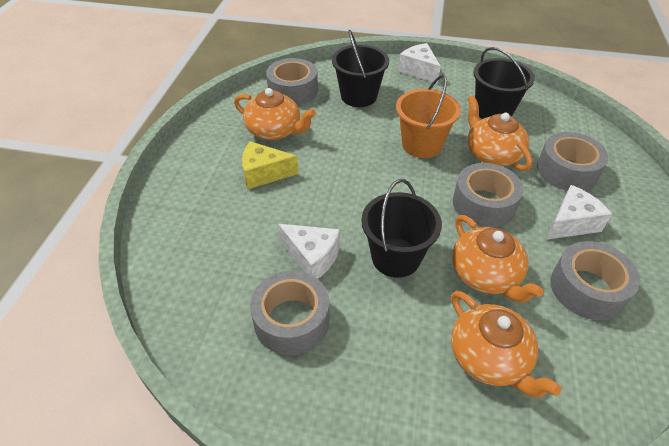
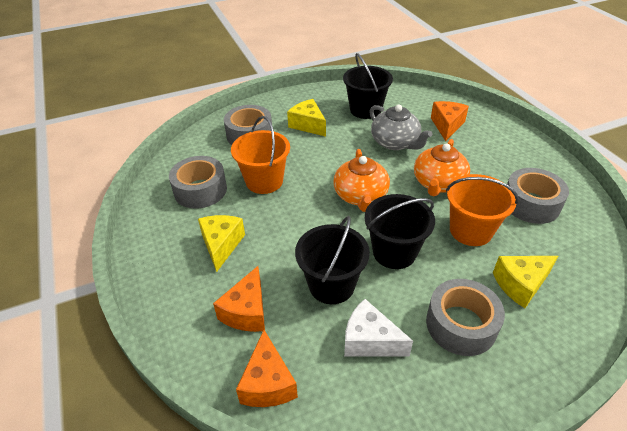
grey tape: 5 -> 4
grey teapot: 0 -> 1
orange bucket: 1 -> 2
orange cheese: 0 -> 3
orange teapot: 4 -> 2
white cheese: 3 -> 1
yellow cheese: 1 -> 3

